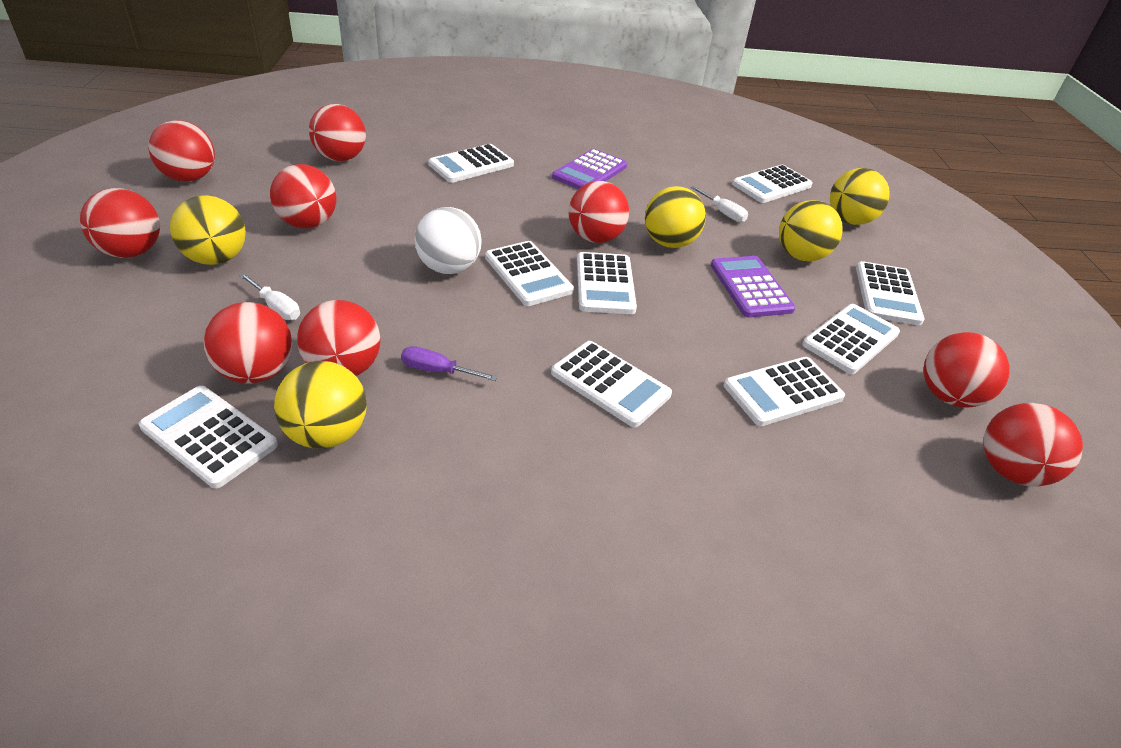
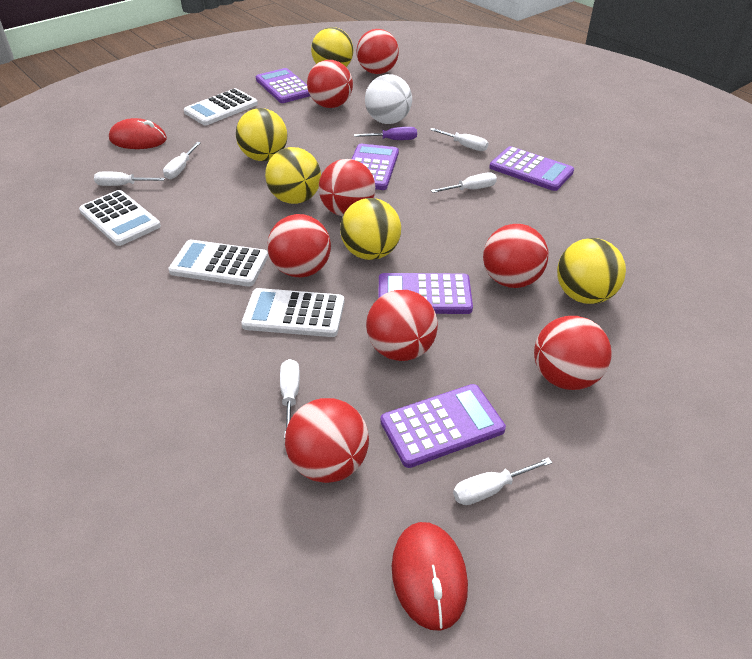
purple calculator: 2 -> 5
red ball: 9 -> 8
red mouse: 0 -> 2
white calculator: 9 -> 4
white screwdriver: 2 -> 6

